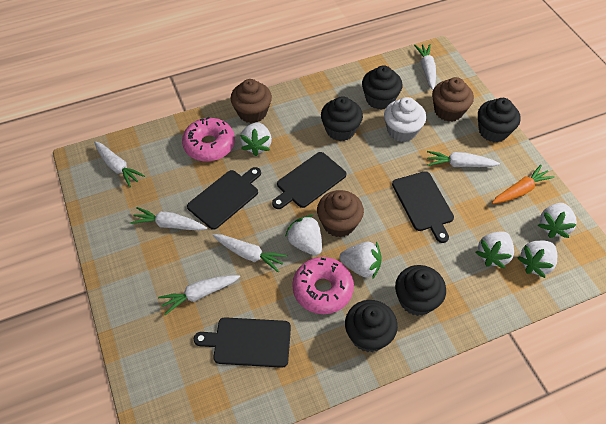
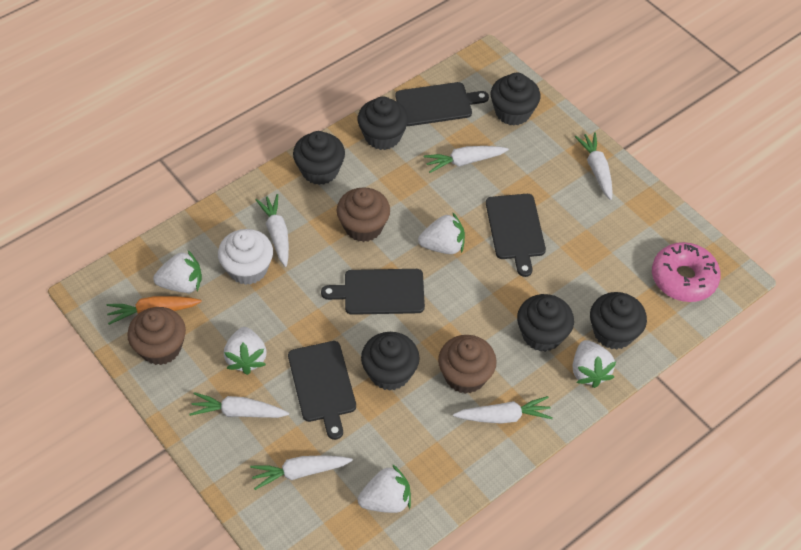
black cupcake: 5 -> 6
pink donut: 2 -> 1
white strawberry: 6 -> 5

